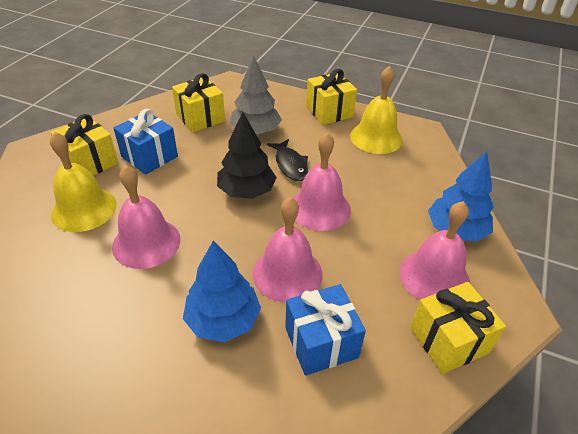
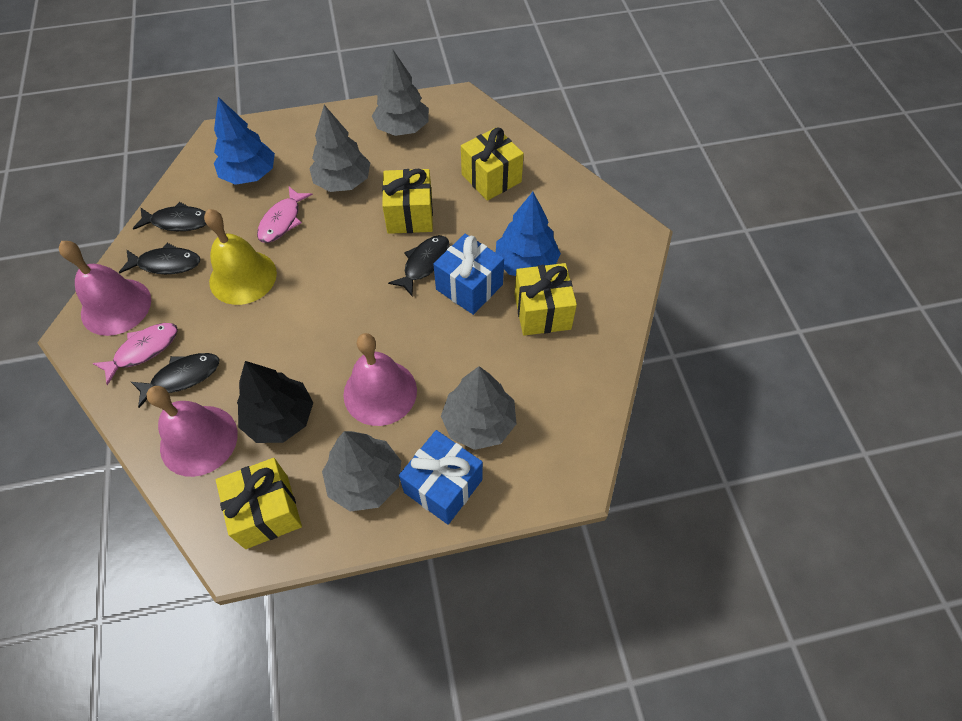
black fish: 1 -> 4
grey tree: 1 -> 4
pink bell: 4 -> 3
pink fish: 0 -> 2
yellow bell: 2 -> 1

